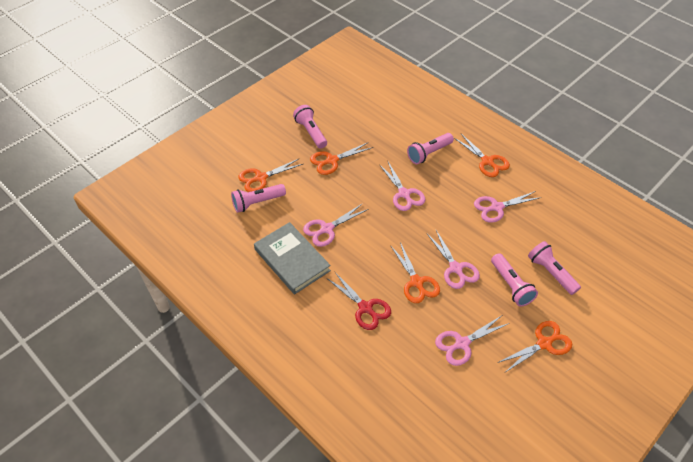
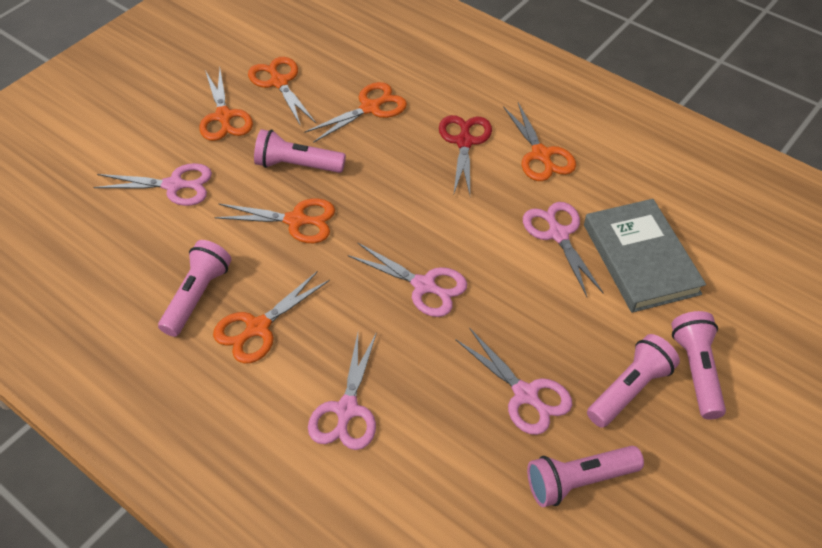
orange scissors: 5 -> 6

